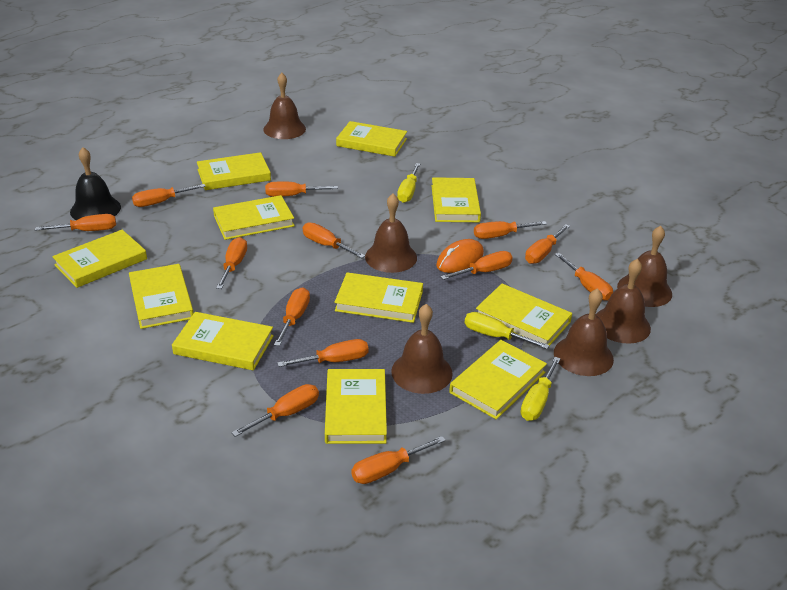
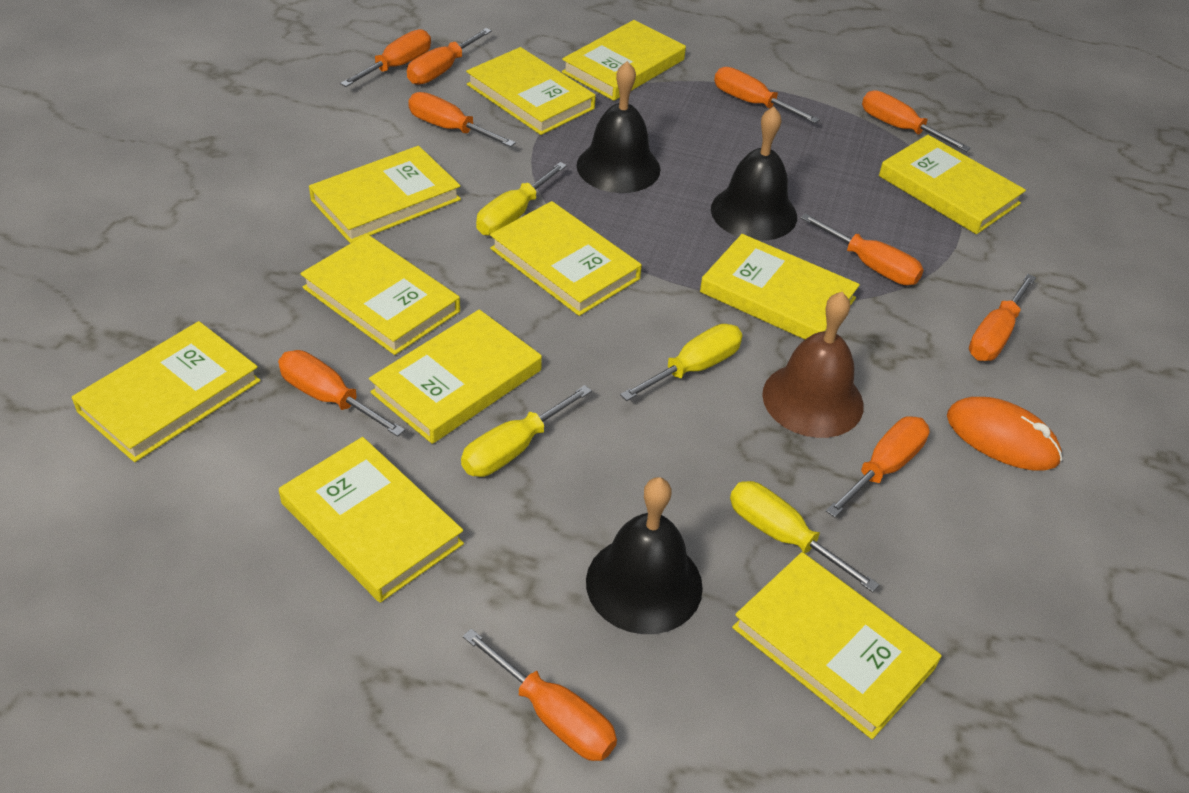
black bell: 1 -> 3
brown bell: 6 -> 1
orange screwdriver: 13 -> 10
yellow screwdriver: 3 -> 4

